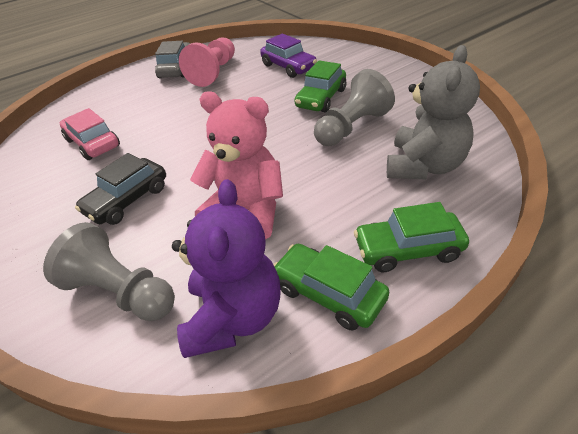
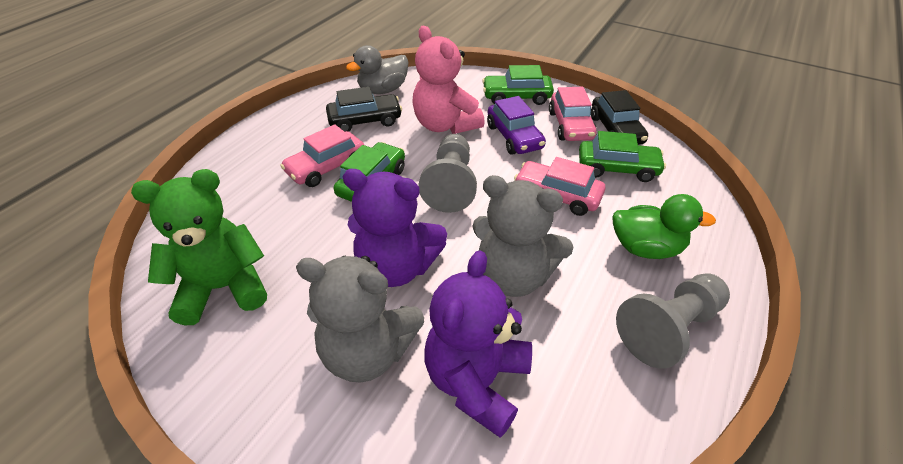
black car: 1 -> 2
green duck: 0 -> 1
green teddy bear: 0 -> 1
grey car: 1 -> 0
grey duck: 0 -> 1
grey teddy bear: 1 -> 2
pink car: 1 -> 3
pink pawn: 1 -> 0
purple teddy bear: 1 -> 2

